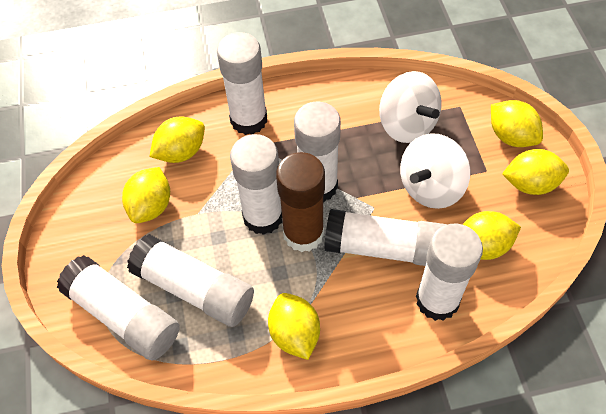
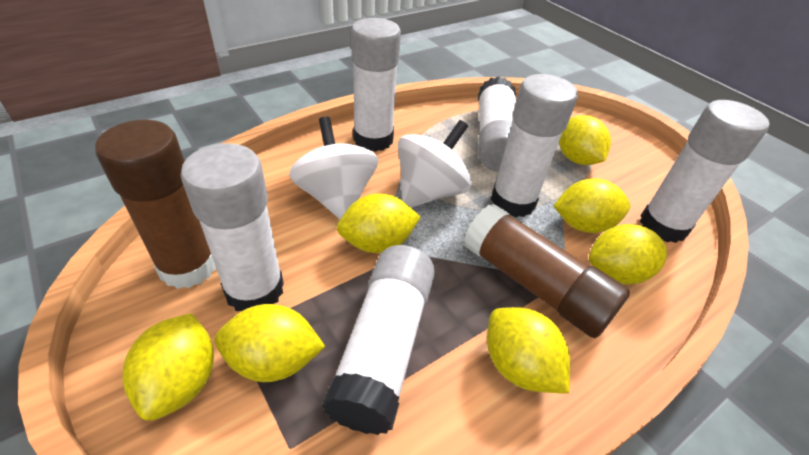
brown glue stick: 1 -> 2
white glue stick: 7 -> 6
yellow lemon: 6 -> 7

